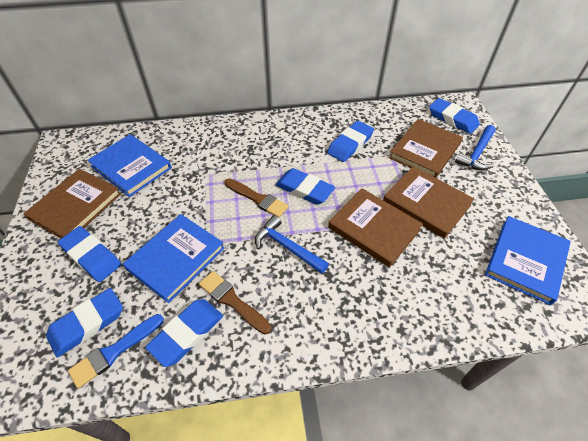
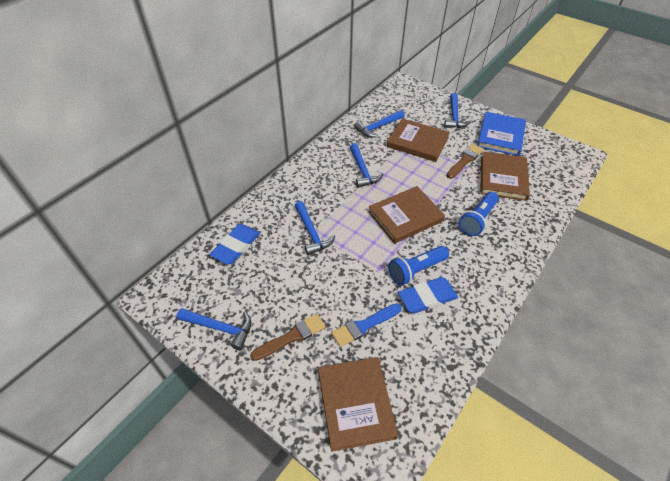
blue book: 3 -> 1
blue eraser: 6 -> 2
blue flashlight: 0 -> 2
blue hammer: 2 -> 5

